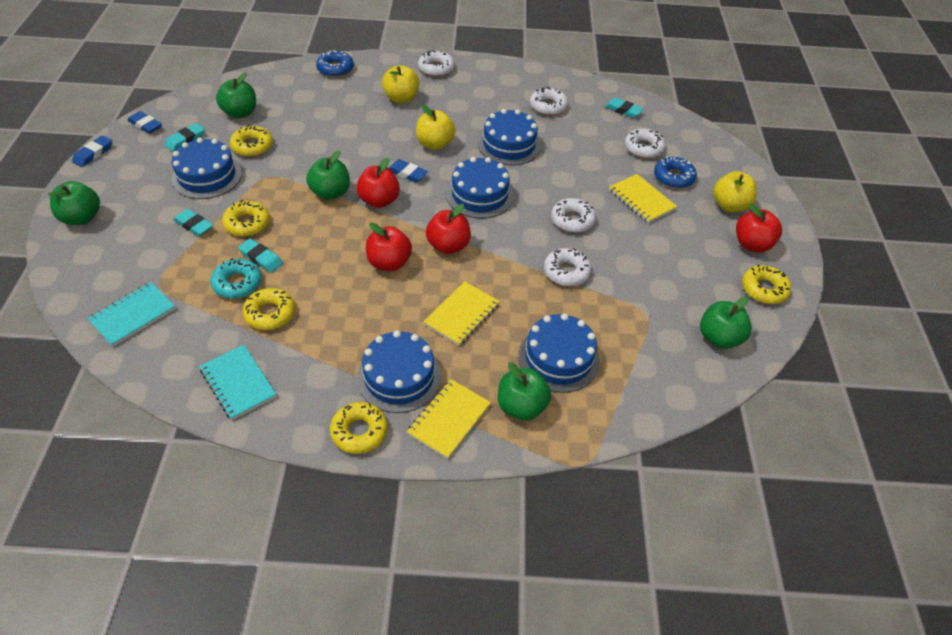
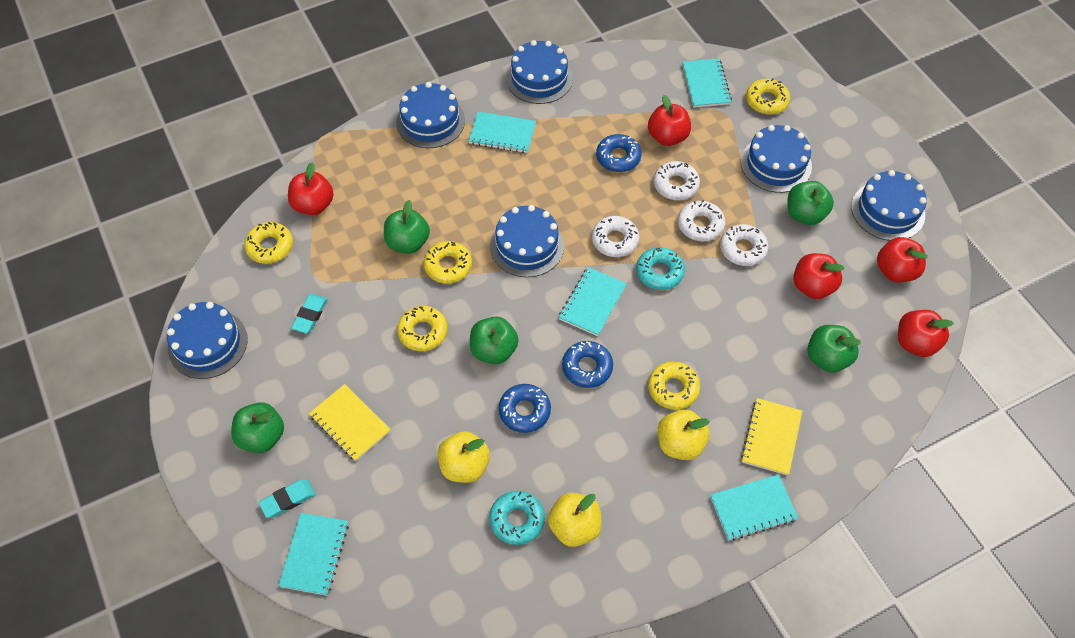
blue cake: 5 -> 6
blue donut: 2 -> 3
blue eraser: 3 -> 0
red apple: 4 -> 5
turquoise donut: 1 -> 2
turquoise eraser: 4 -> 2
turquoise notebook: 2 -> 5
white donut: 5 -> 4
yellow notebook: 3 -> 2

